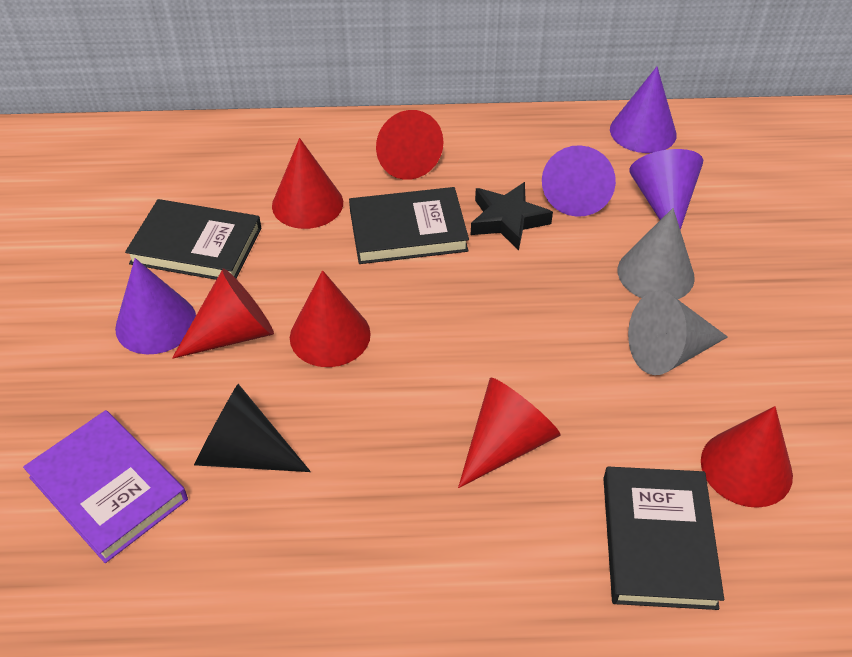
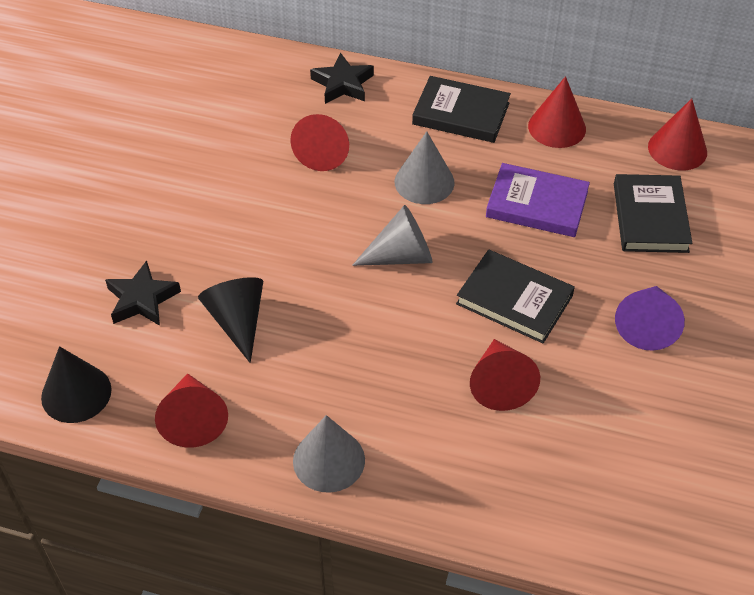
black cone: 1 -> 2
black star: 1 -> 2
grey cone: 2 -> 3
purple cone: 4 -> 1
red cone: 6 -> 5

